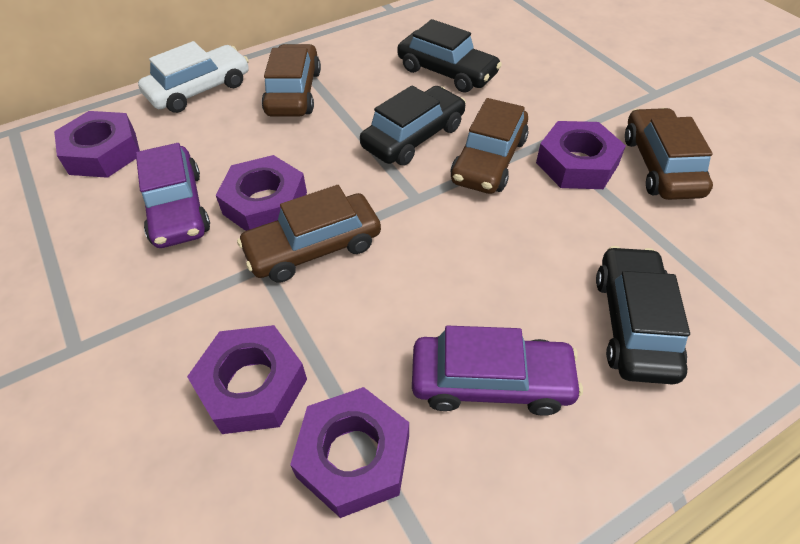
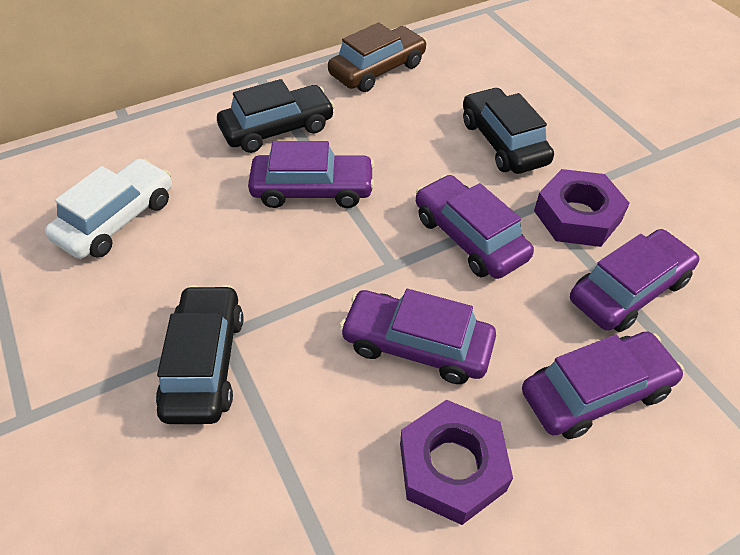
brown car: 4 -> 1
purple car: 2 -> 5
purple nut: 5 -> 2

